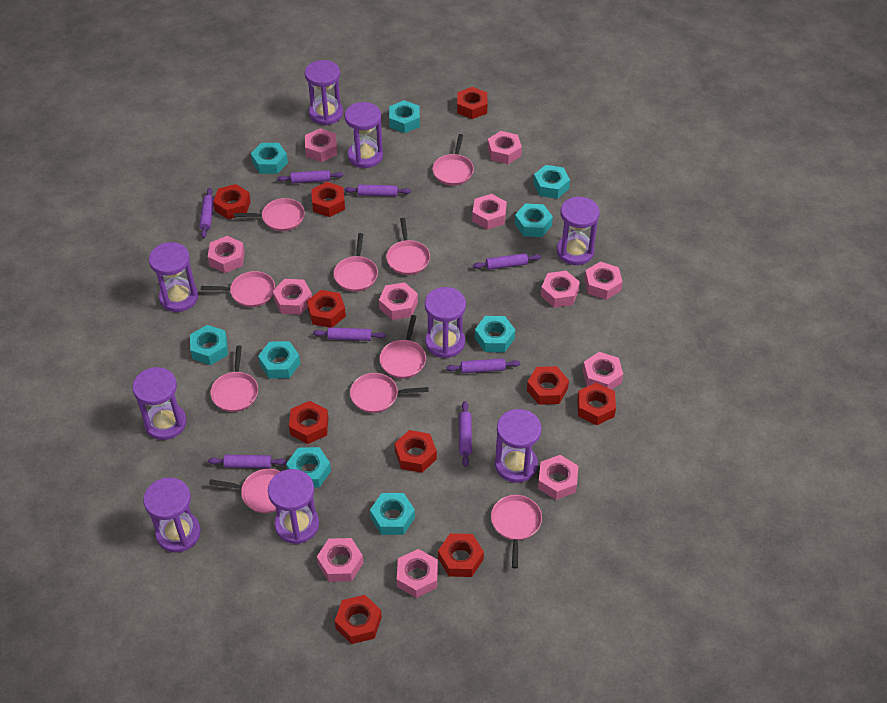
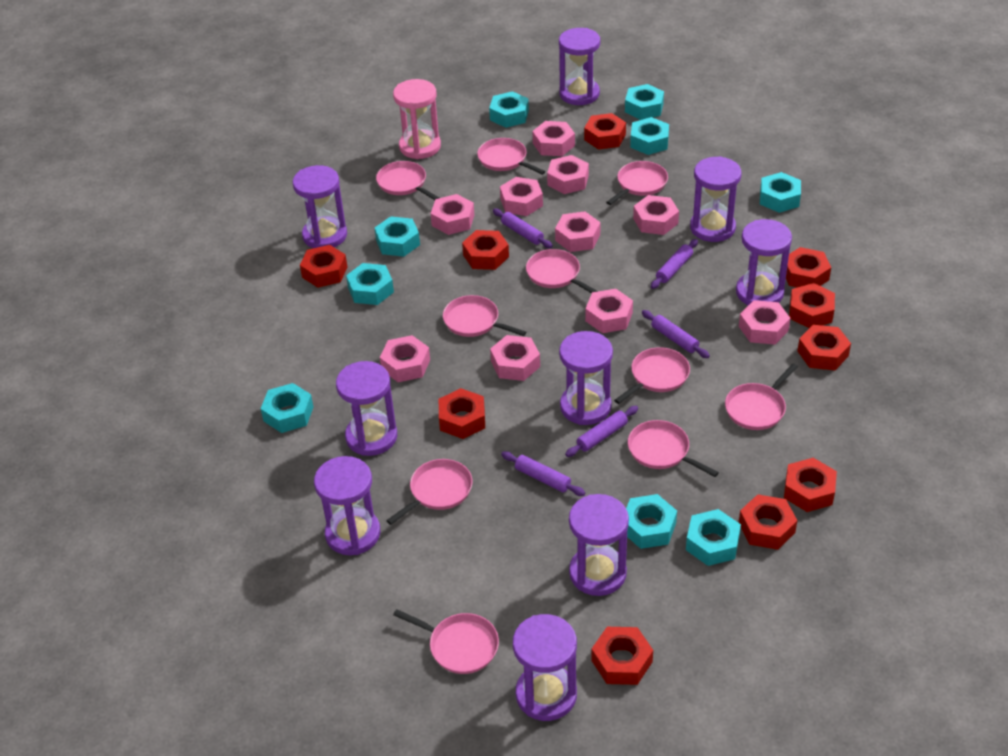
pink hourglass: 0 -> 1
pink nut: 12 -> 10
purple rolling pin: 8 -> 5

